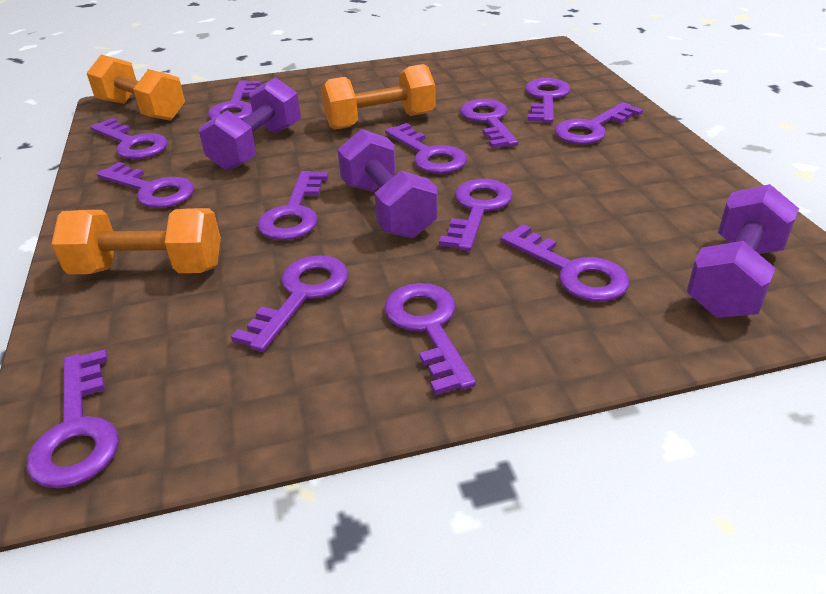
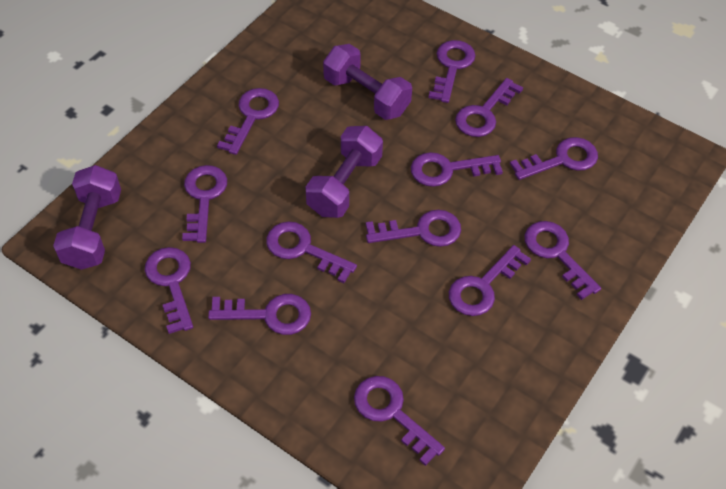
orange dumbbell: 3 -> 0

